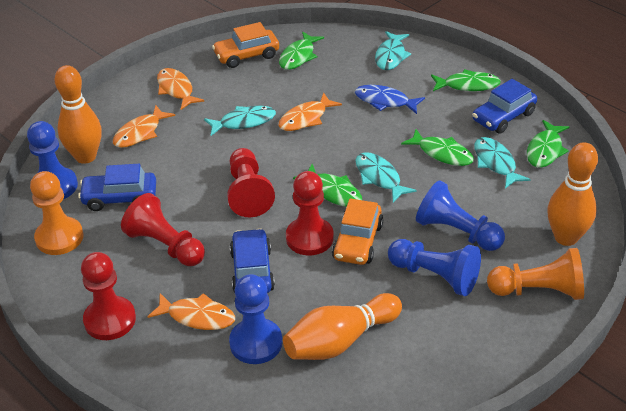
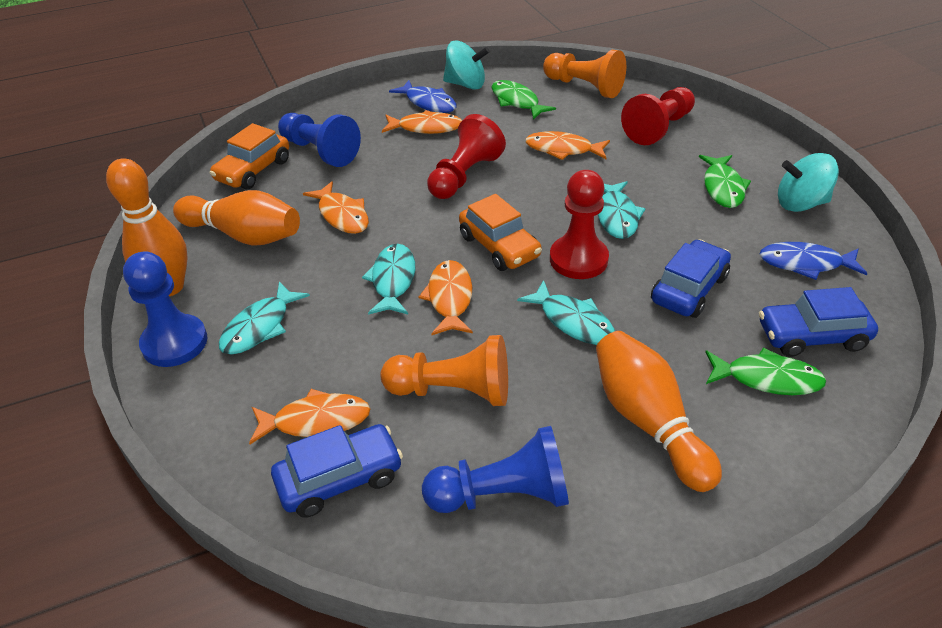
blue fish: 1 -> 2
blue pawn: 4 -> 3
green fish: 5 -> 3
orange fish: 4 -> 5
red pawn: 4 -> 3
turquoise spinning top: 0 -> 2

